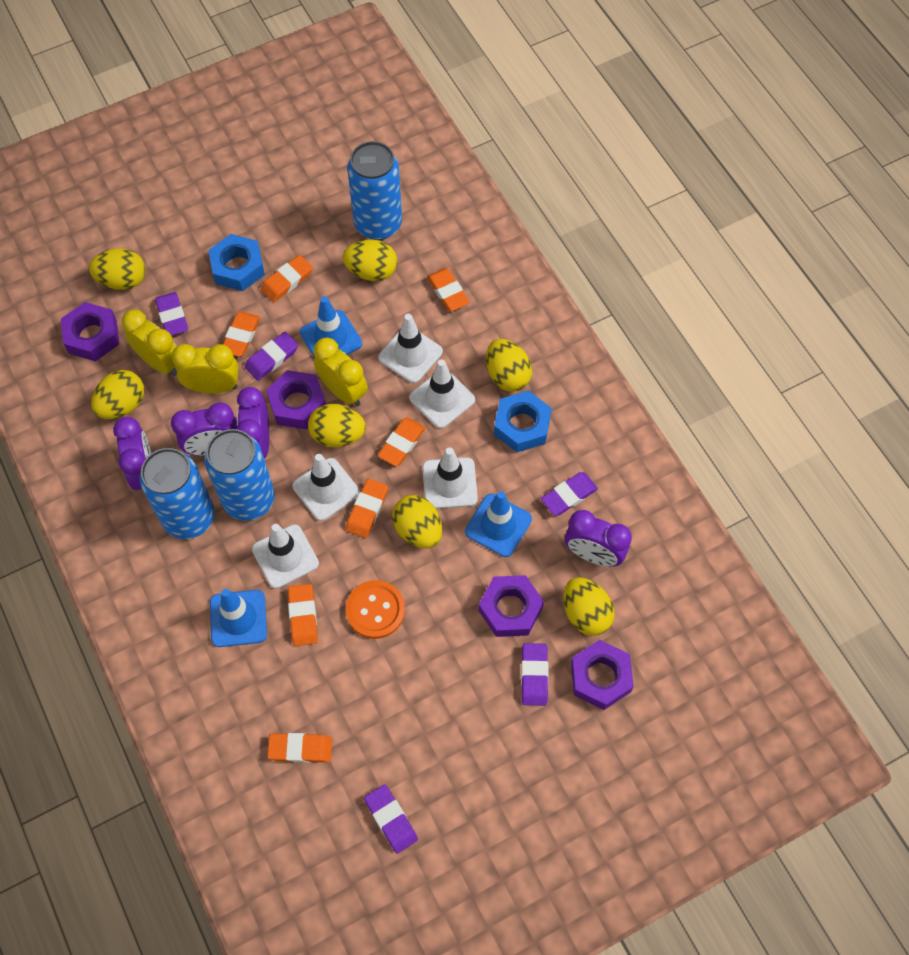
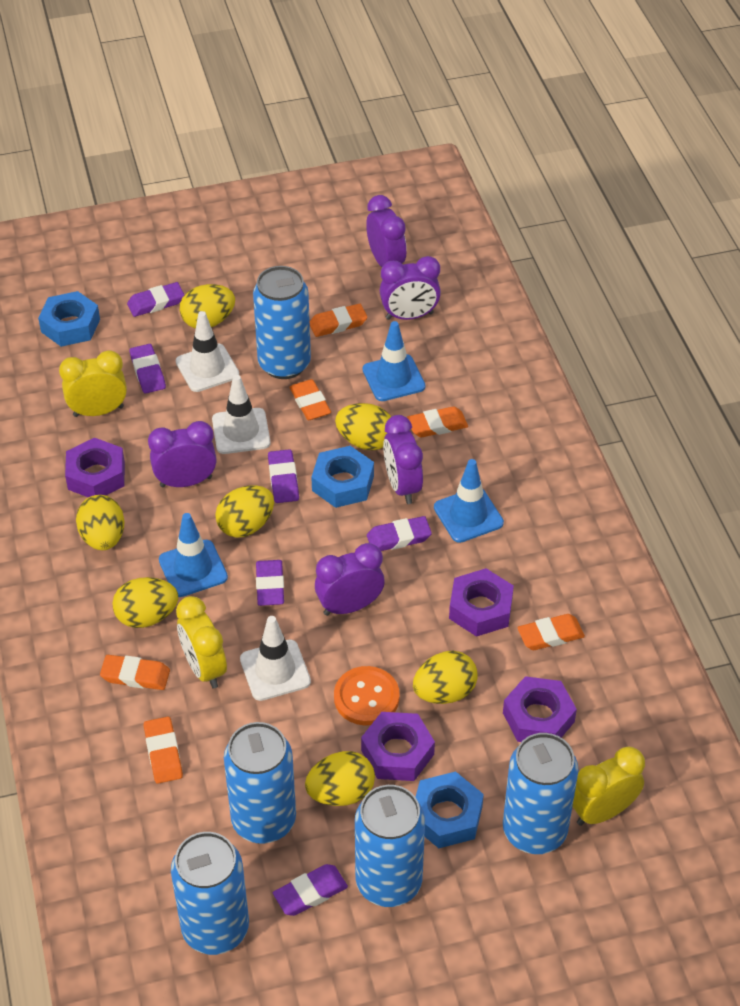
blue can: 3 -> 5
blue nut: 2 -> 3
orange eraser: 7 -> 6
purple clock: 4 -> 5
purple eraser: 5 -> 6
white traffic cone: 5 -> 3

